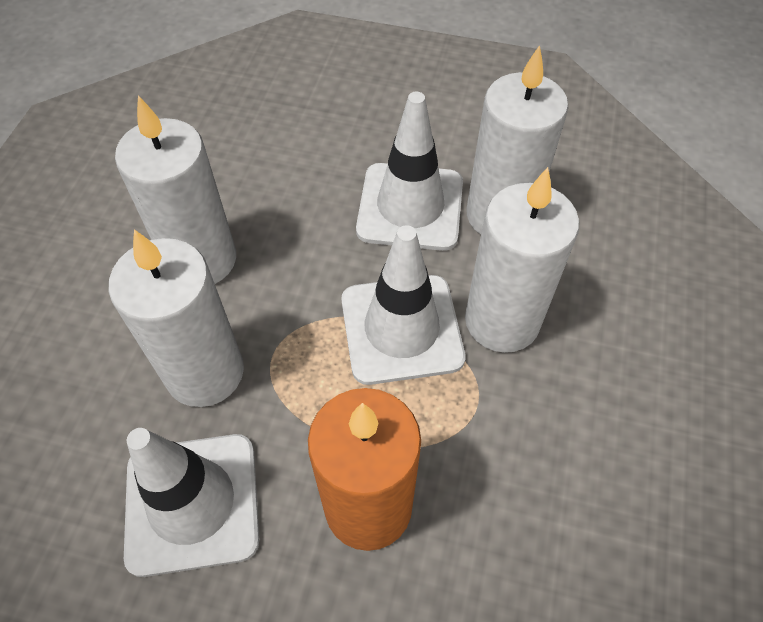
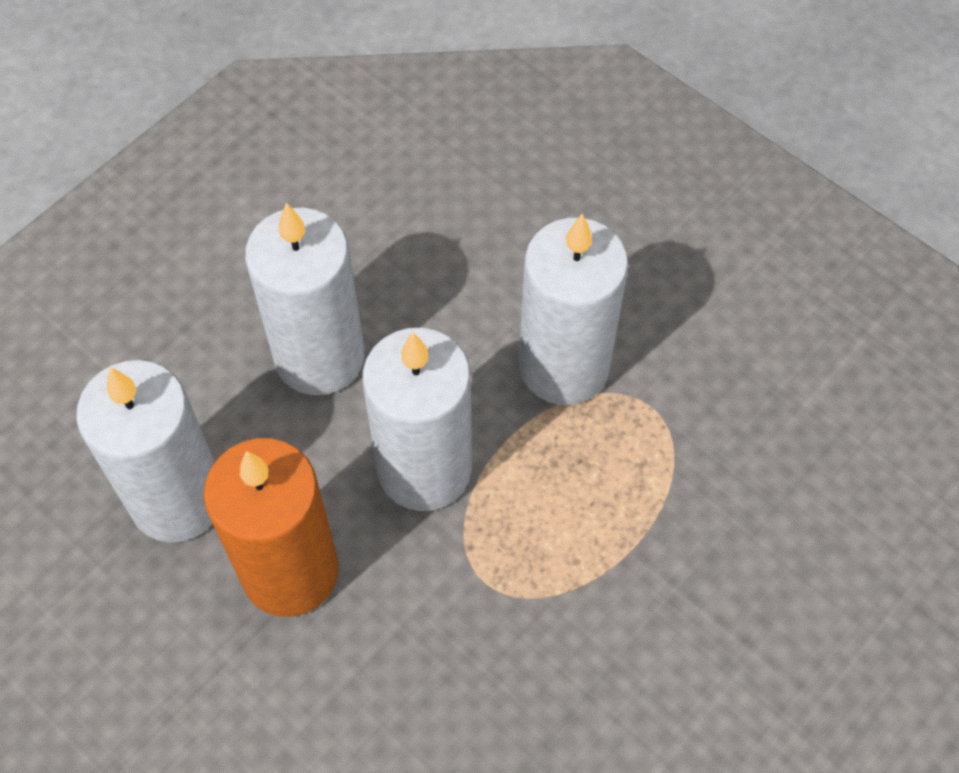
white traffic cone: 3 -> 0

